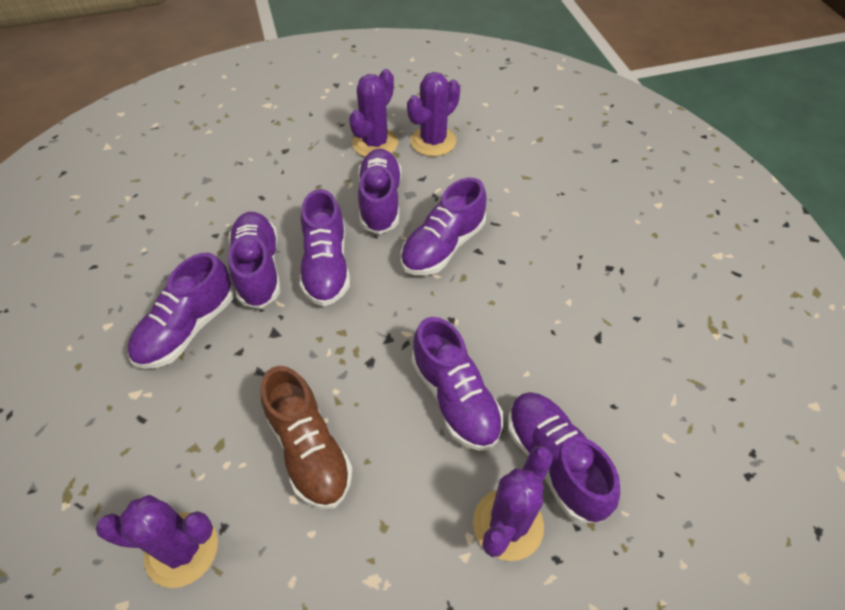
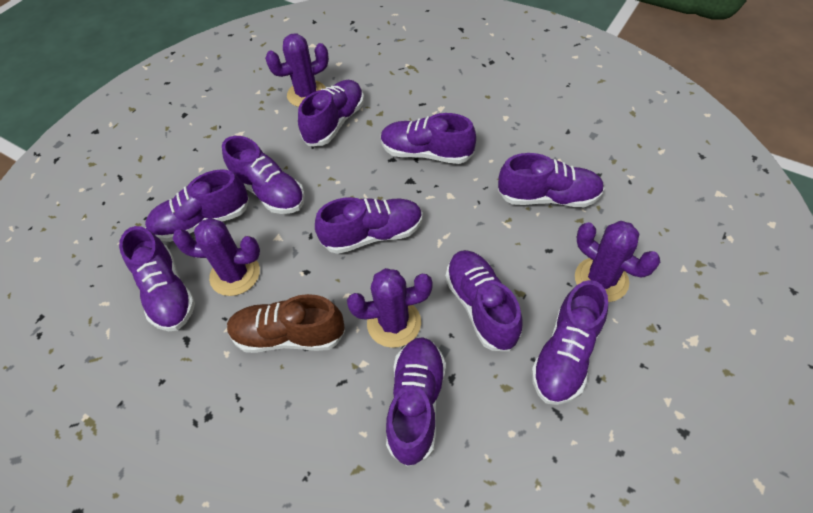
purple shoe: 7 -> 10

